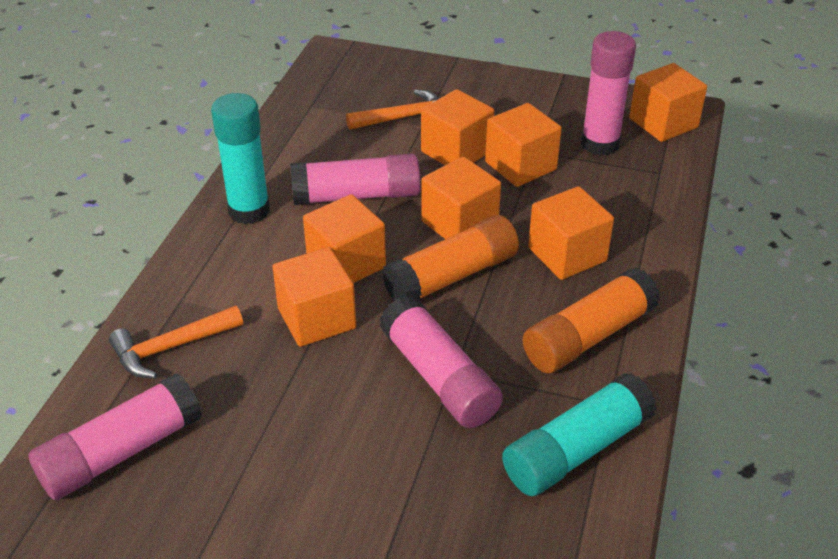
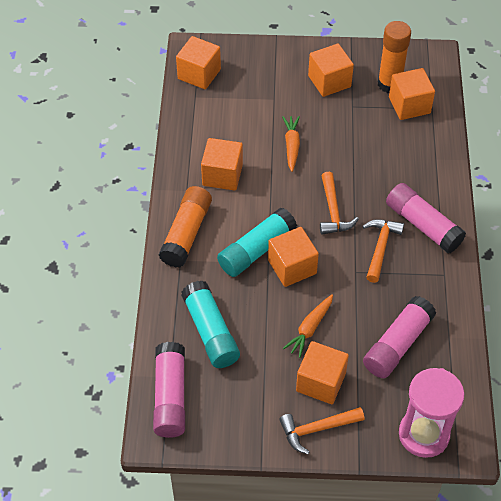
orange carrot: 0 -> 2
orange cube: 7 -> 6
orange hammer: 2 -> 3
pink glue stick: 4 -> 3
pink hourglass: 0 -> 1

